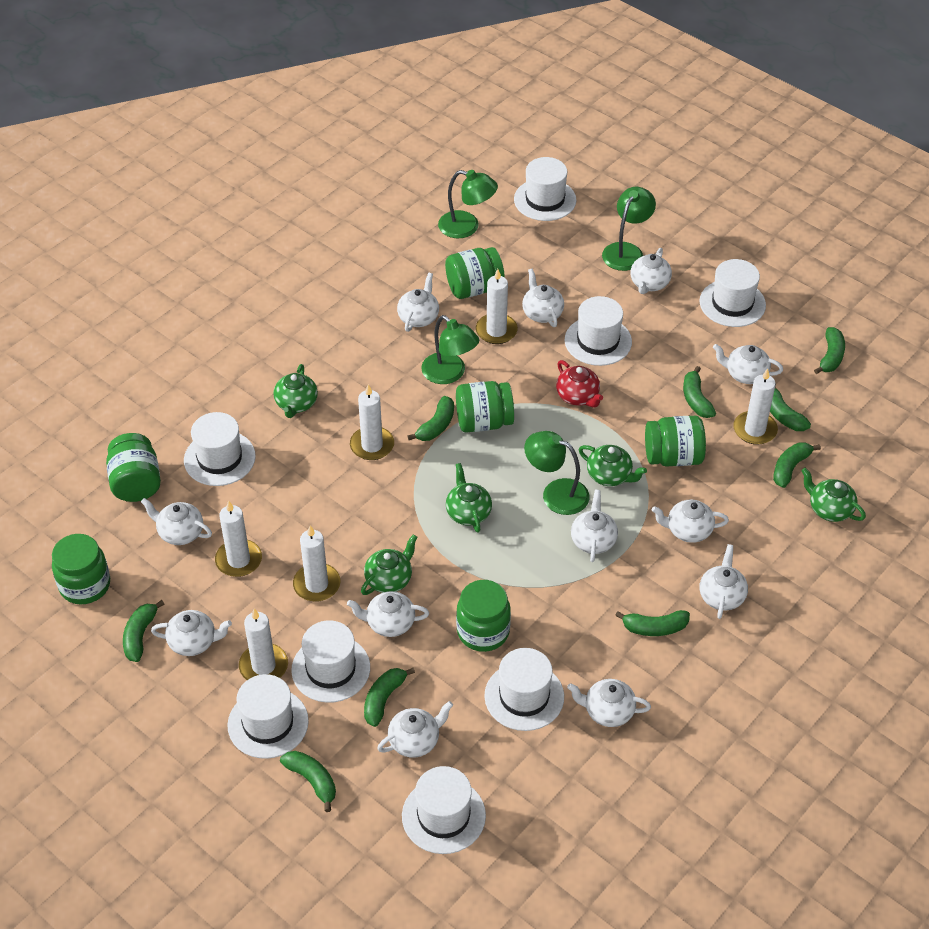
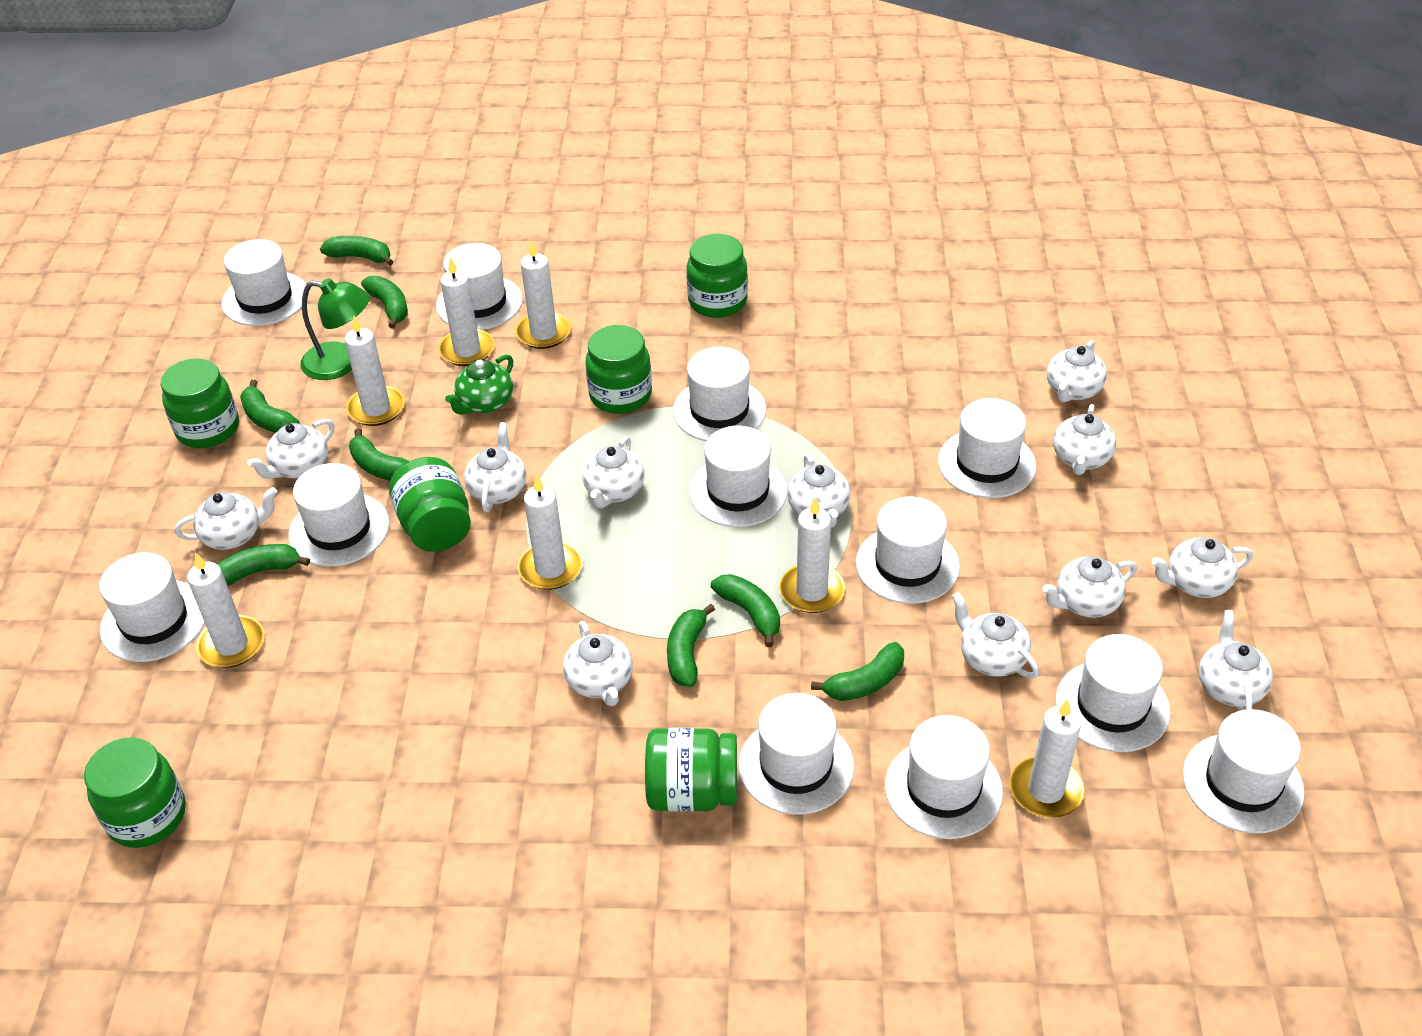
green banana: 9 -> 8
green lamp: 4 -> 1
green teapot: 5 -> 1
red teapot: 1 -> 0
white candle: 6 -> 7
white hat: 8 -> 12

